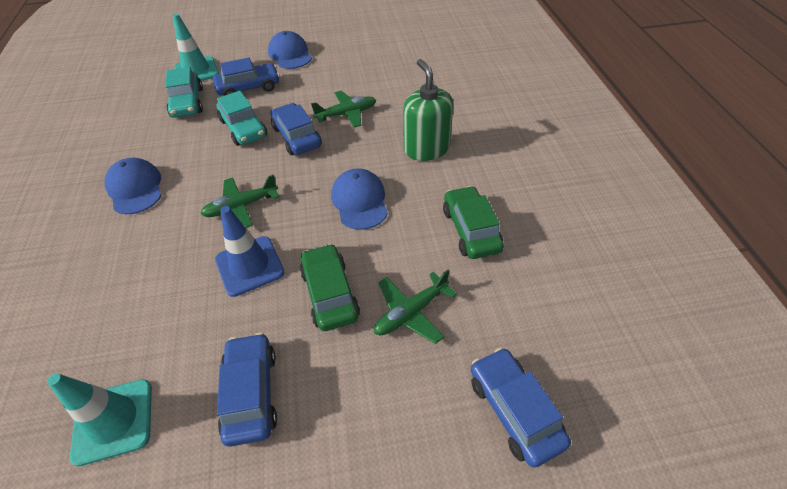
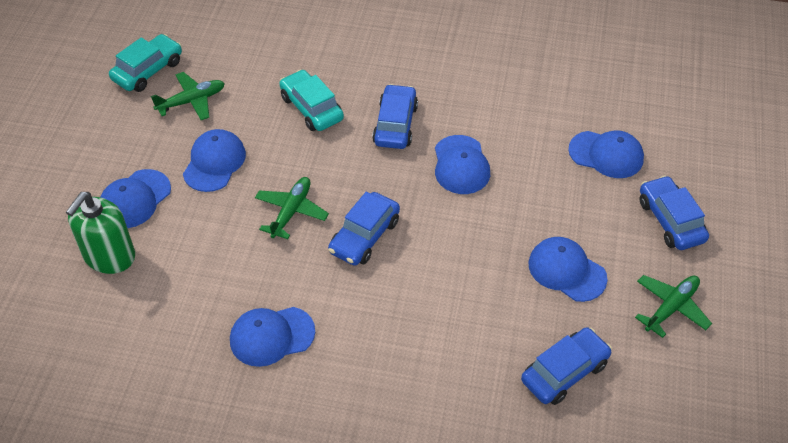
blue cap: 3 -> 6
blue traffic cone: 1 -> 0
green car: 2 -> 0
turquoise traffic cone: 2 -> 0

